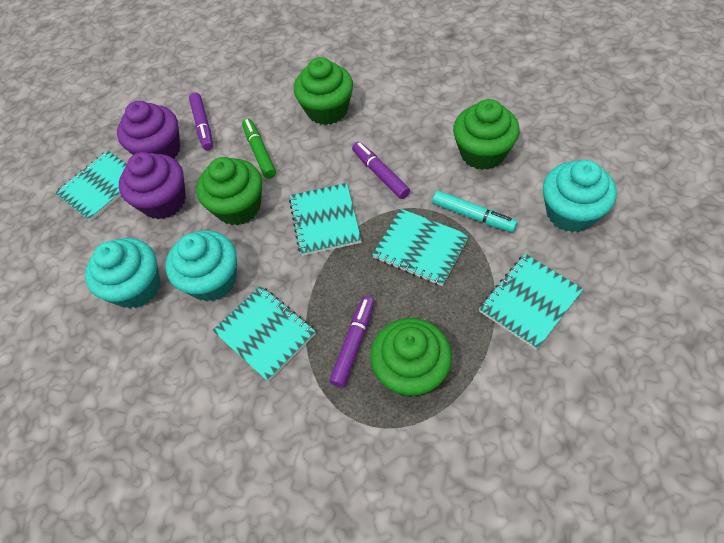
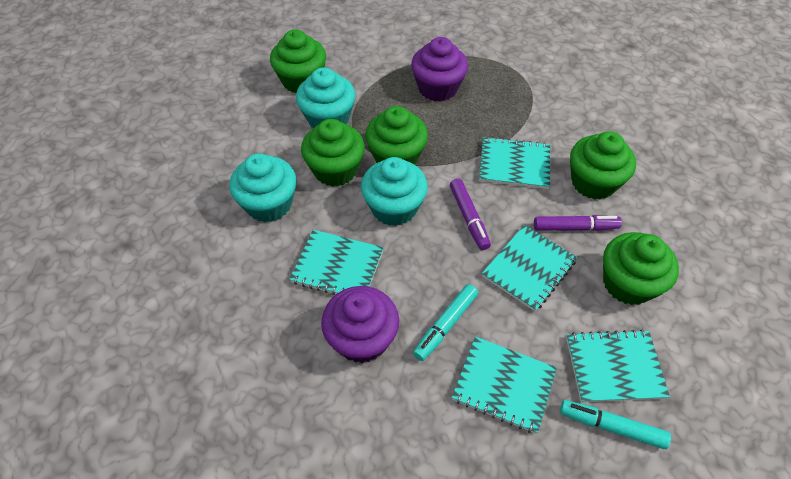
green cupcake: 4 -> 5
green marker: 1 -> 0
purple marker: 3 -> 2
turquoise marker: 1 -> 2

